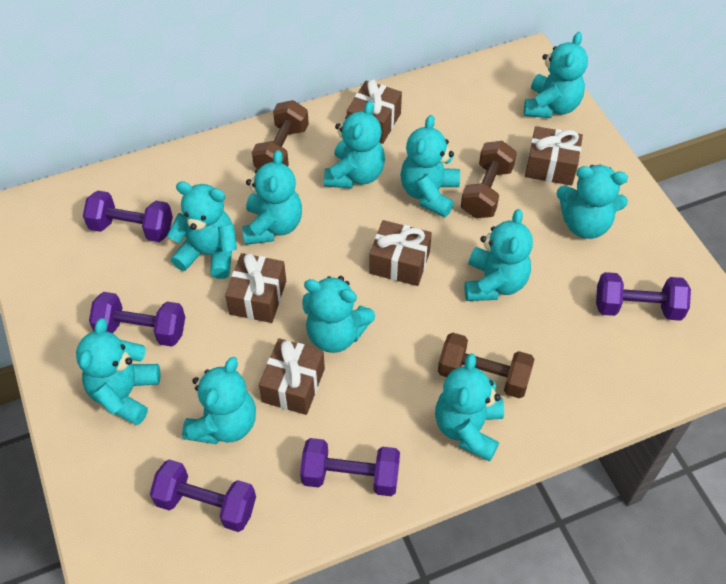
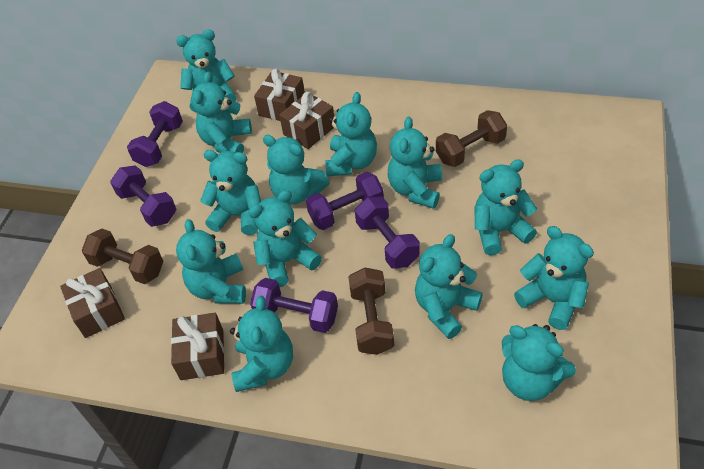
brown gift: 5 -> 4
turquoise teddy bear: 11 -> 13

